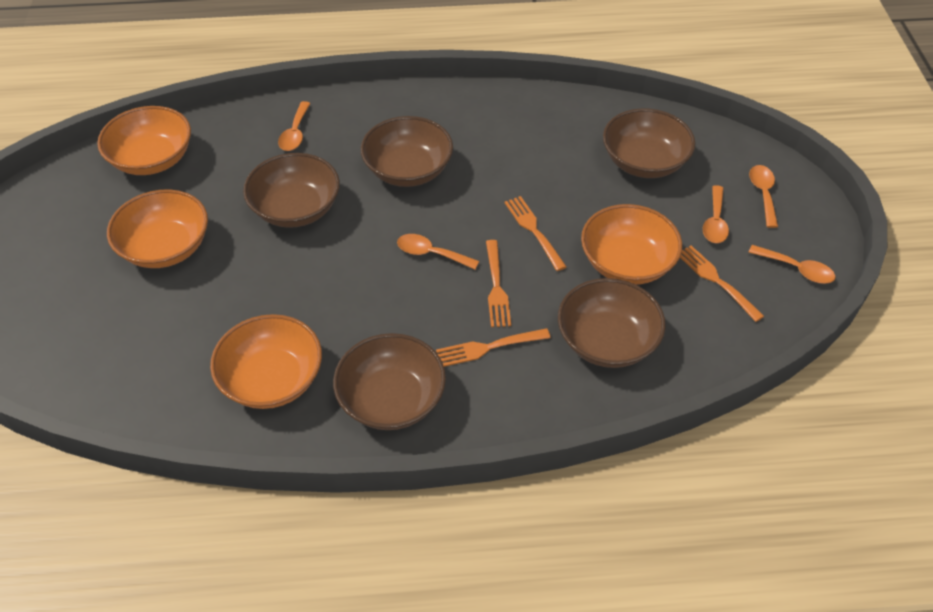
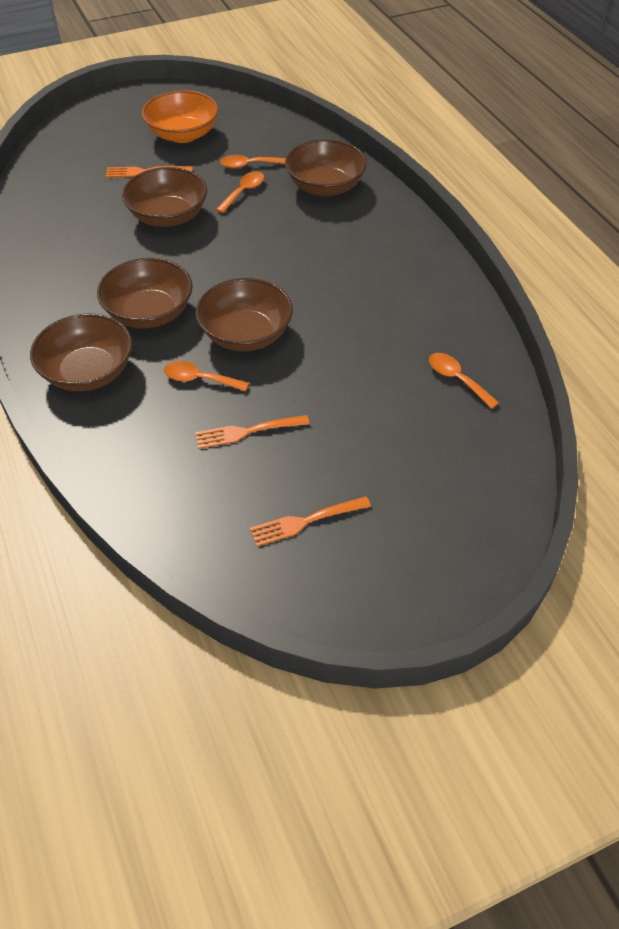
orange bowl: 4 -> 1
orange fork: 4 -> 3
orange spoon: 5 -> 4

